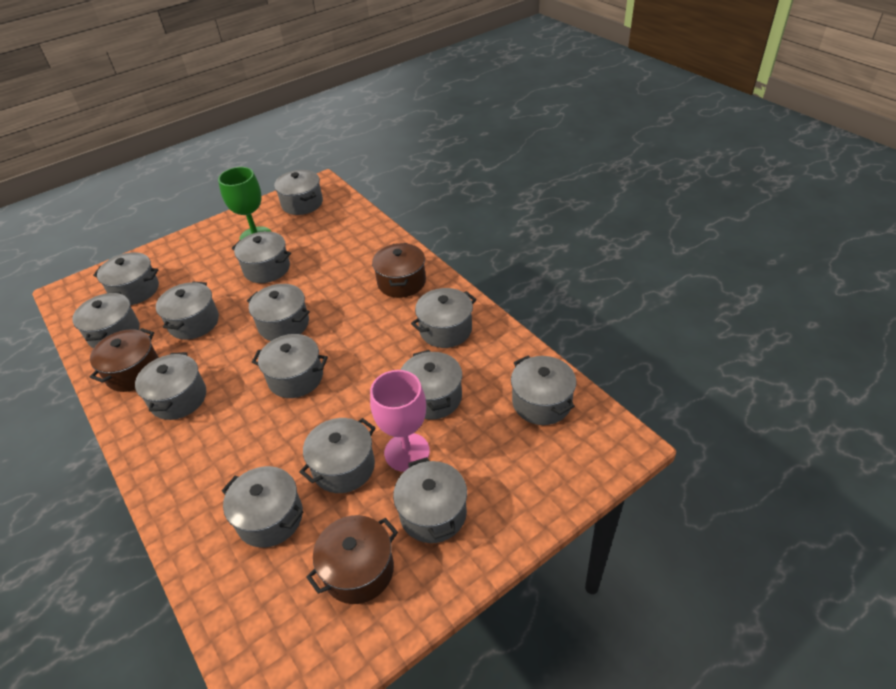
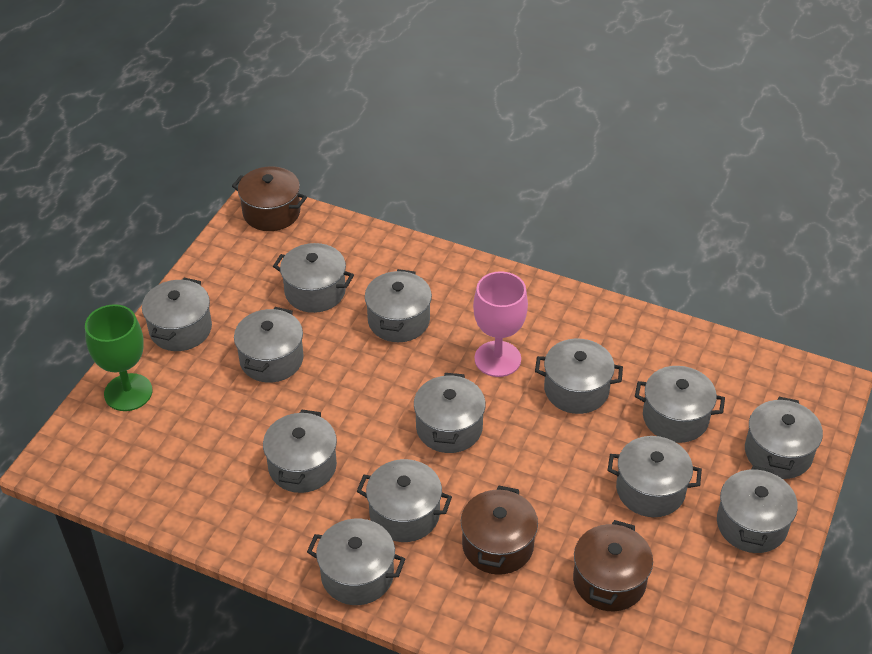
grey pot: 14 -> 13

